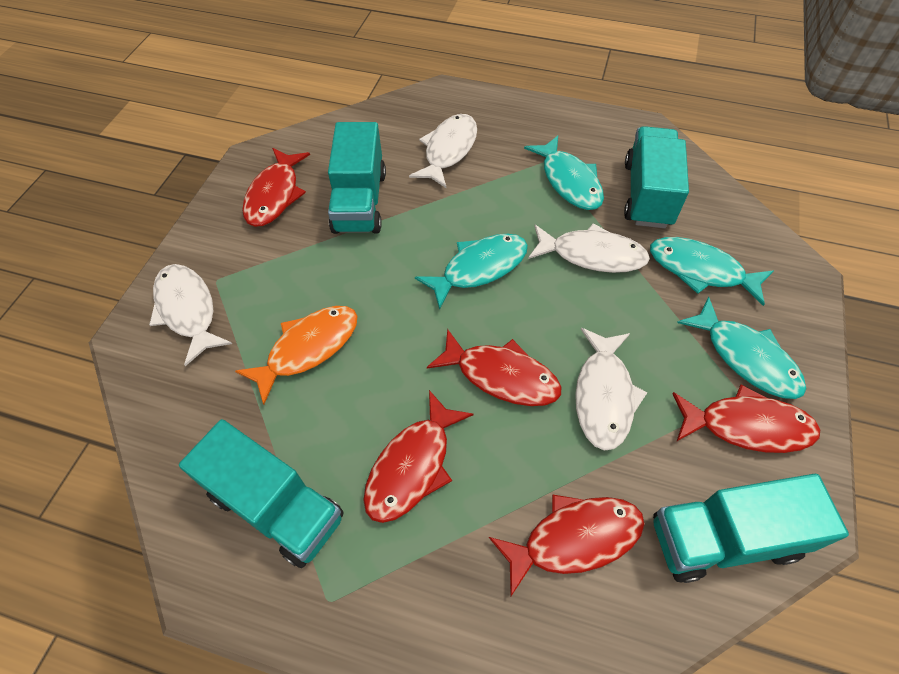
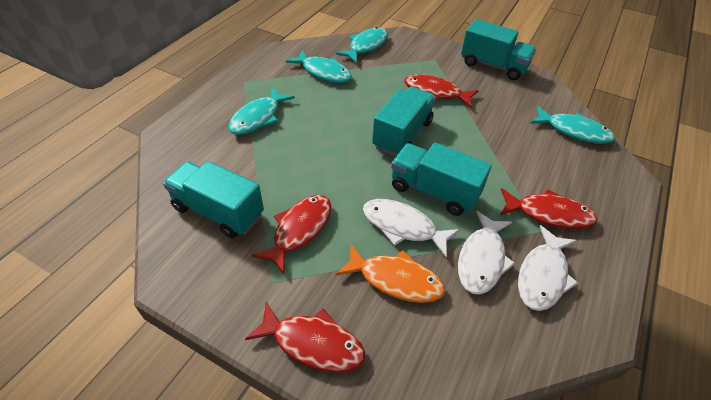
red fish: 5 -> 4
white fish: 4 -> 3

